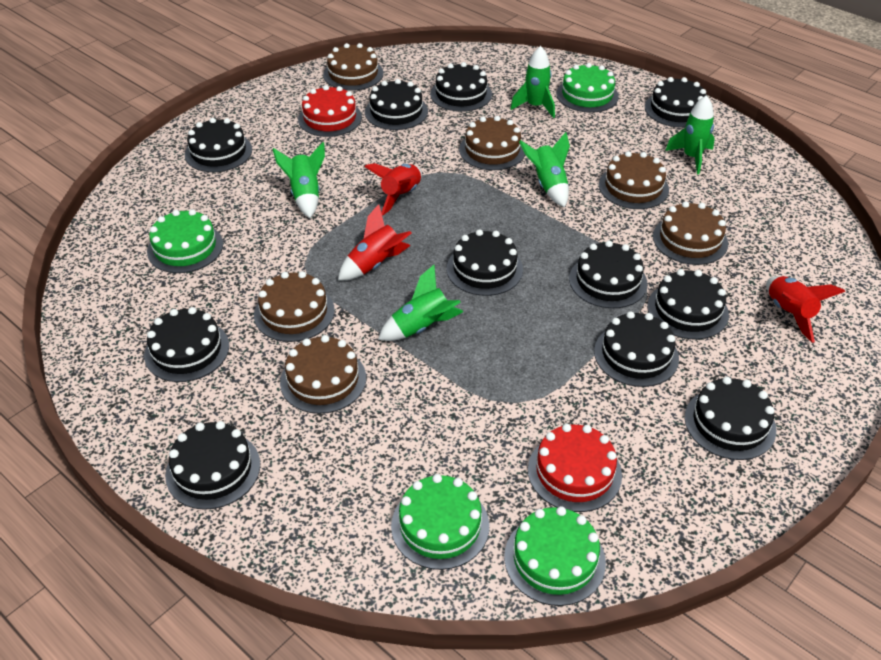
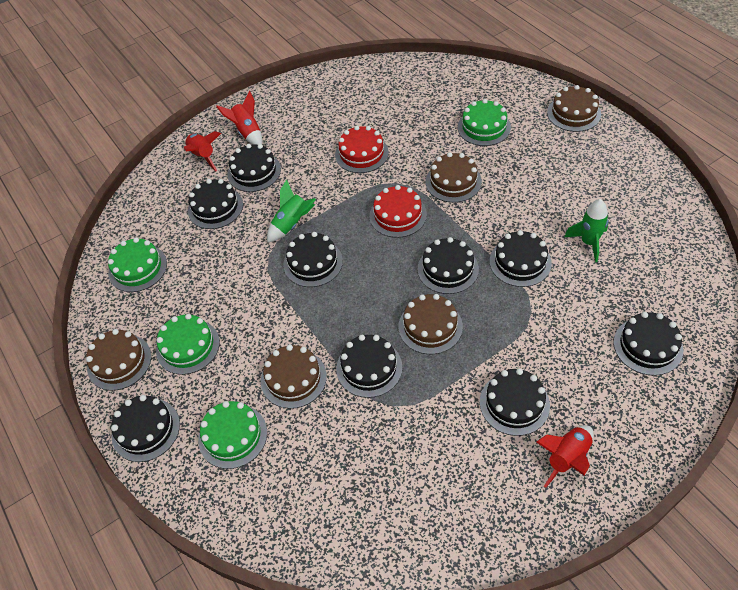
black cake: 11 -> 9
brown cake: 6 -> 5
green rocket: 5 -> 2

